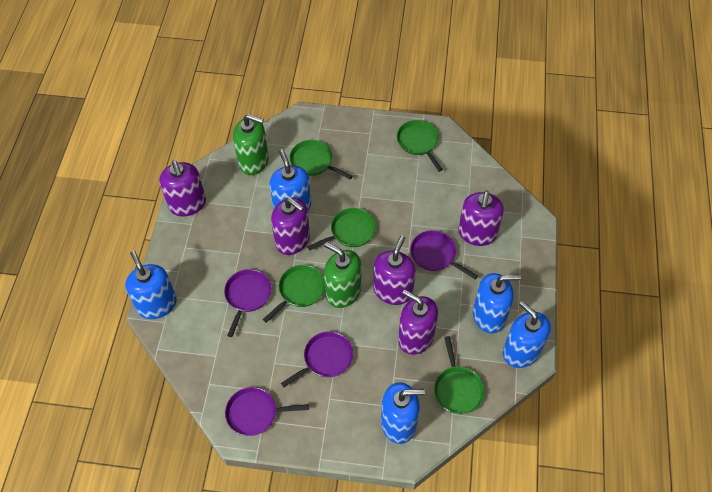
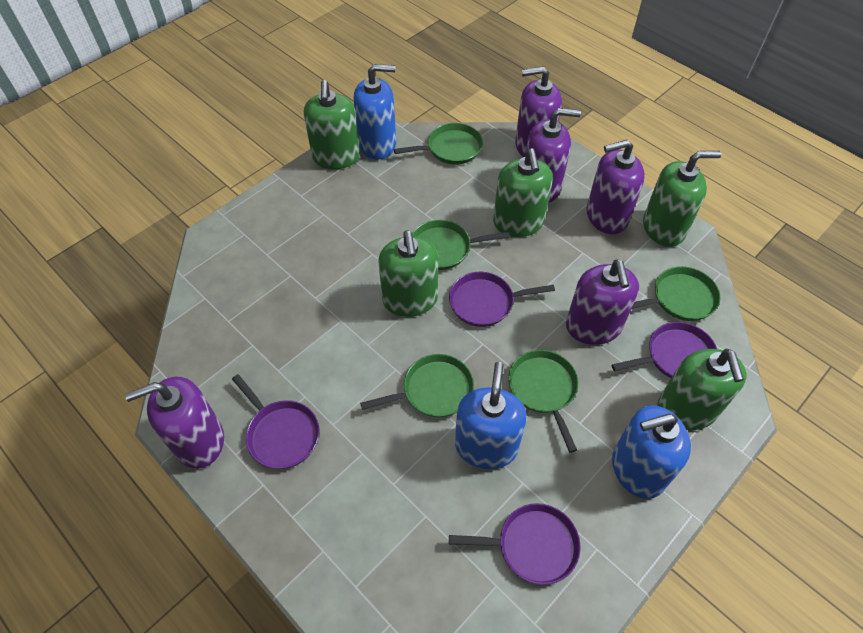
blue soap dispenser: 5 -> 3
green soap dispenser: 2 -> 5

